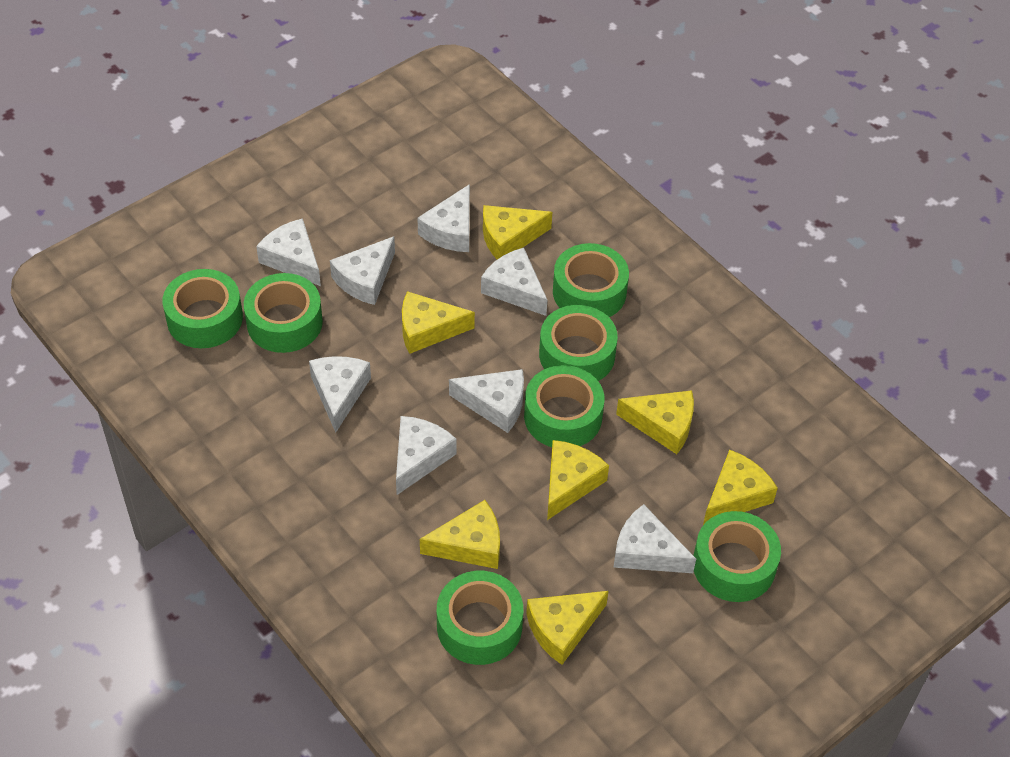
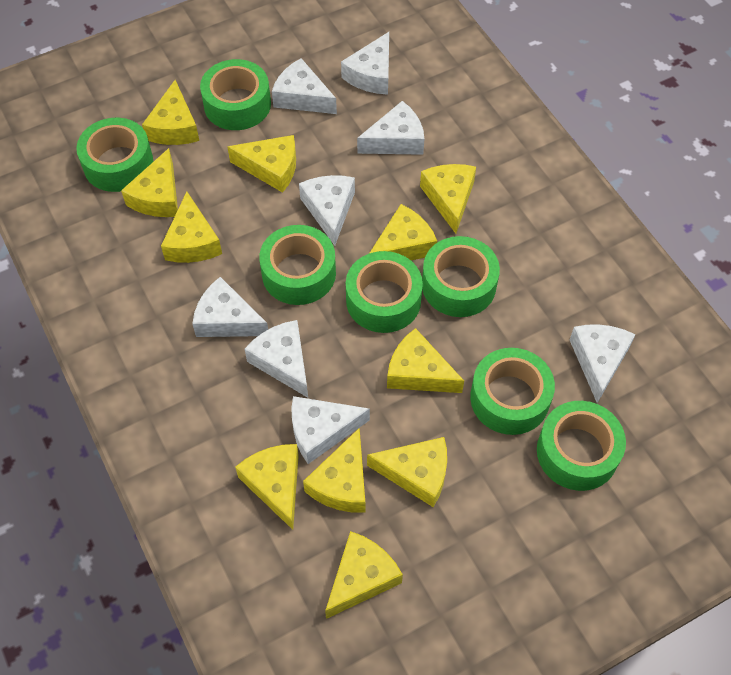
yellow cheese: 7 -> 11

